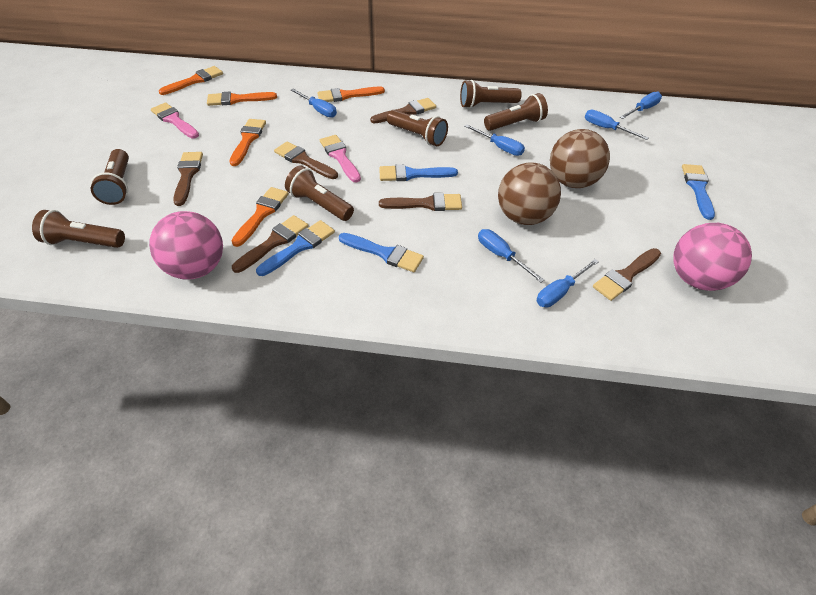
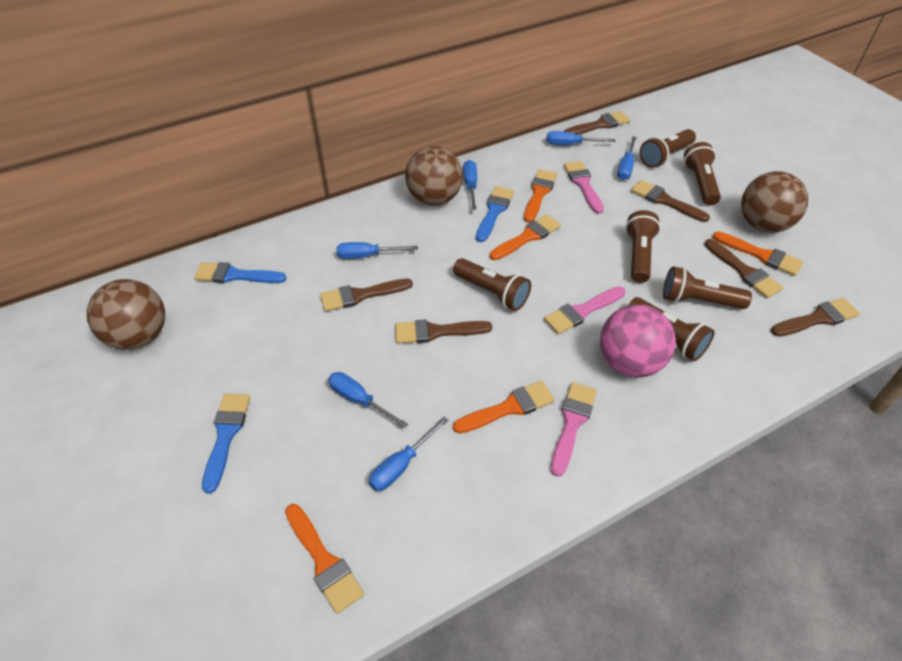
blue brush: 4 -> 3
brown ball: 2 -> 3
pink ball: 2 -> 1
pink brush: 2 -> 3

